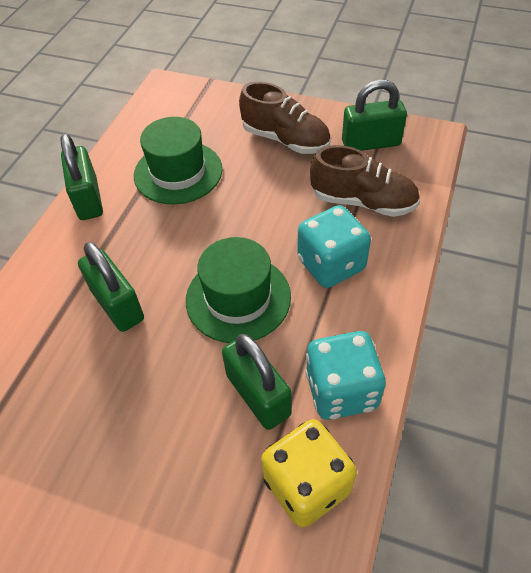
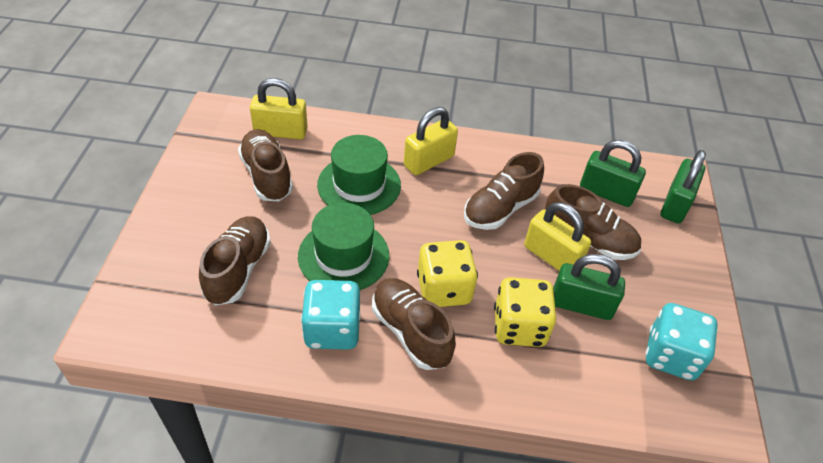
brown shoe: 2 -> 5
green padlock: 4 -> 3
yellow dice: 1 -> 2
yellow padlock: 0 -> 3

